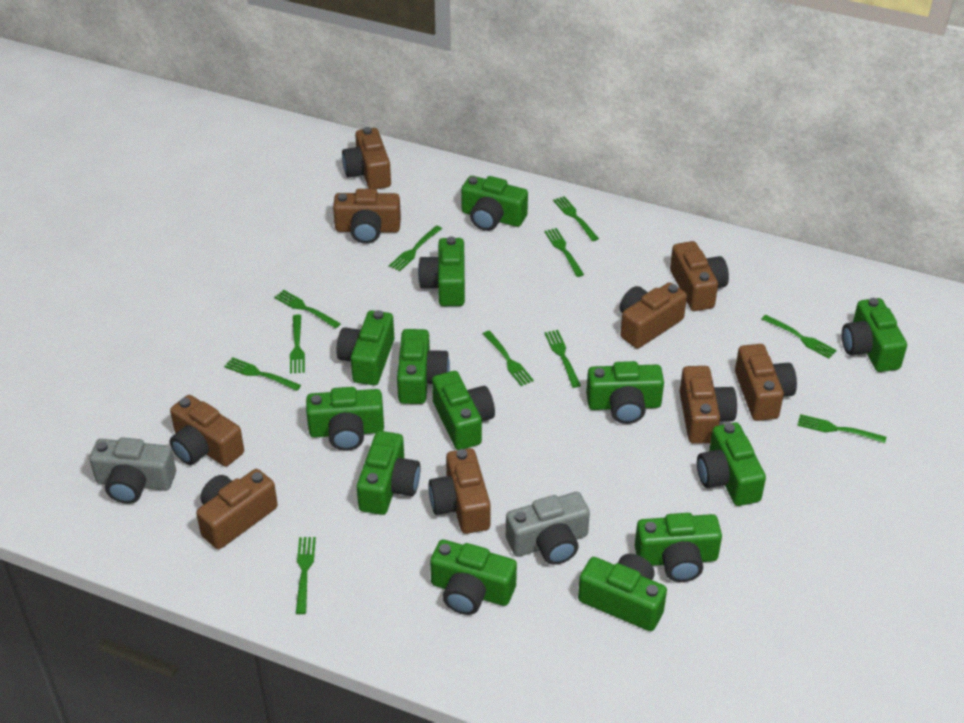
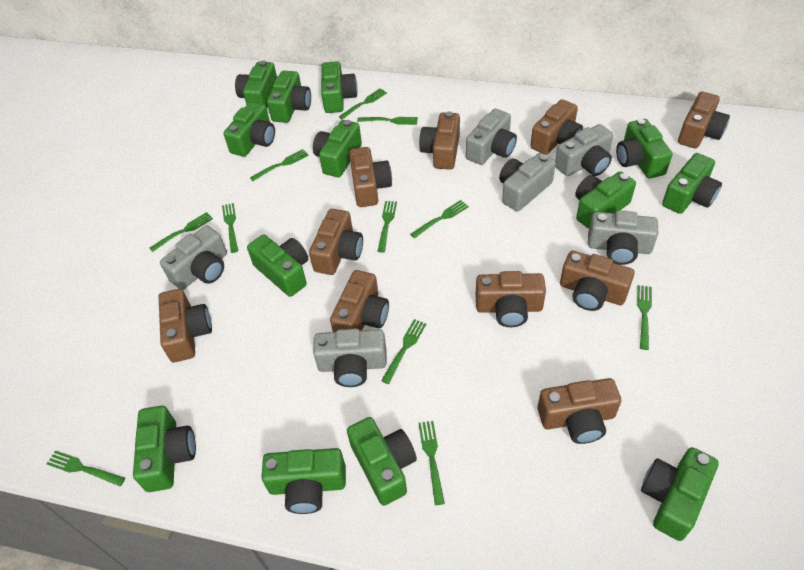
brown camera: 9 -> 10
grey camera: 2 -> 6

